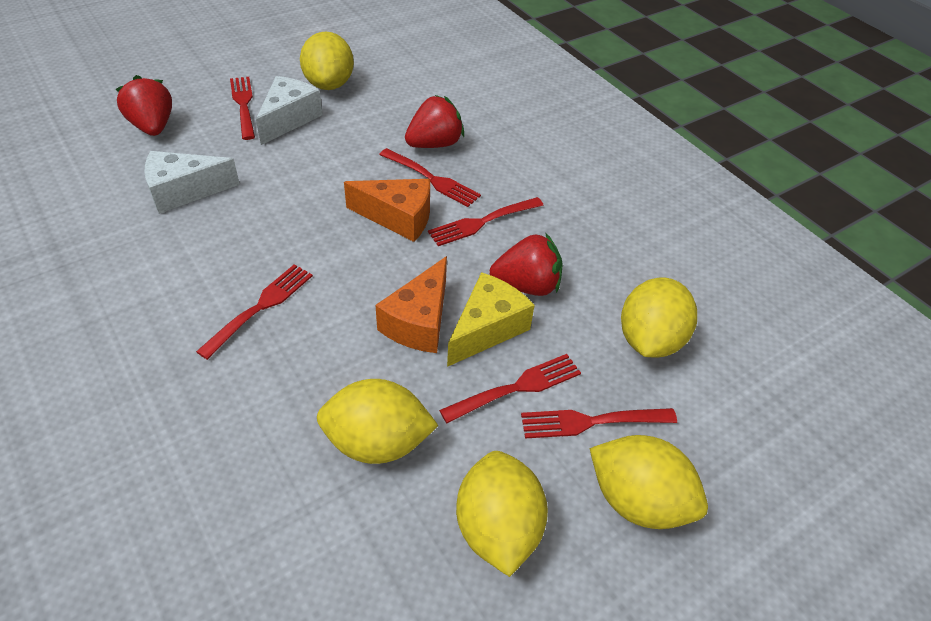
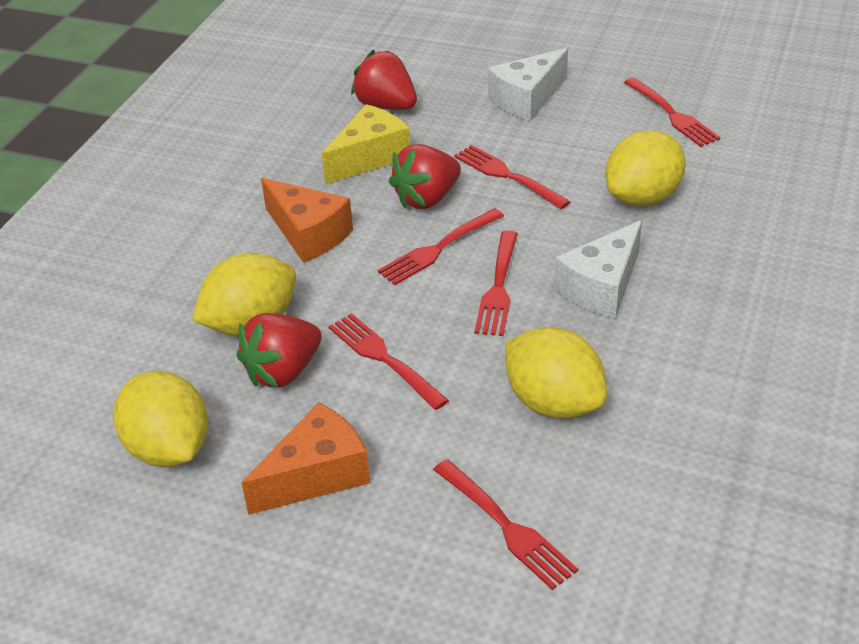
yellow lemon: 5 -> 4

